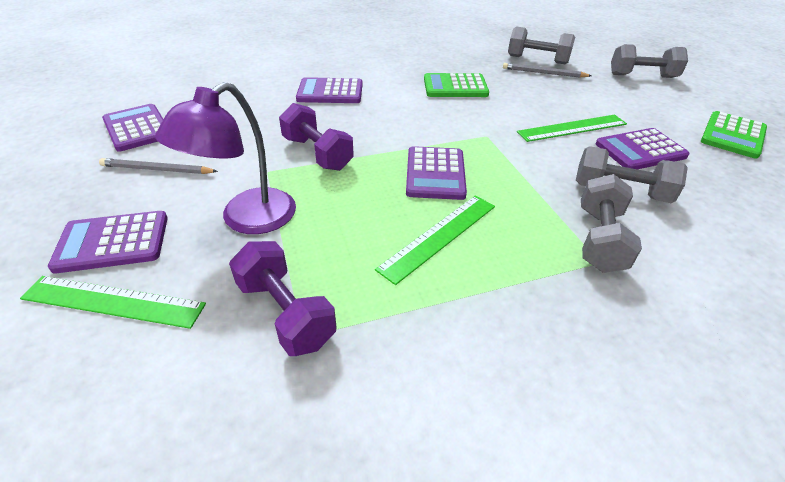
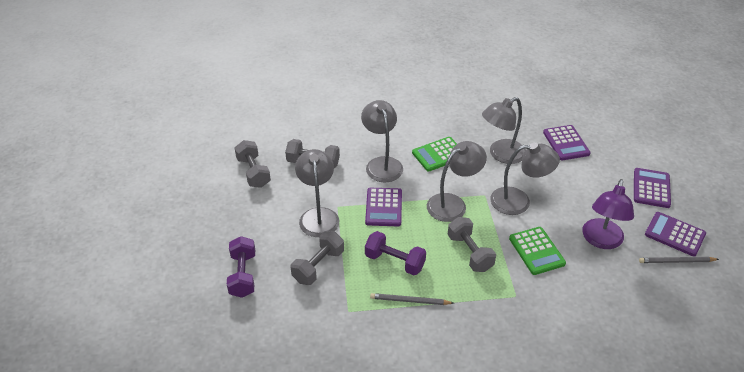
green ruler: 3 -> 0
grey lamp: 0 -> 5
purple calculator: 5 -> 4

